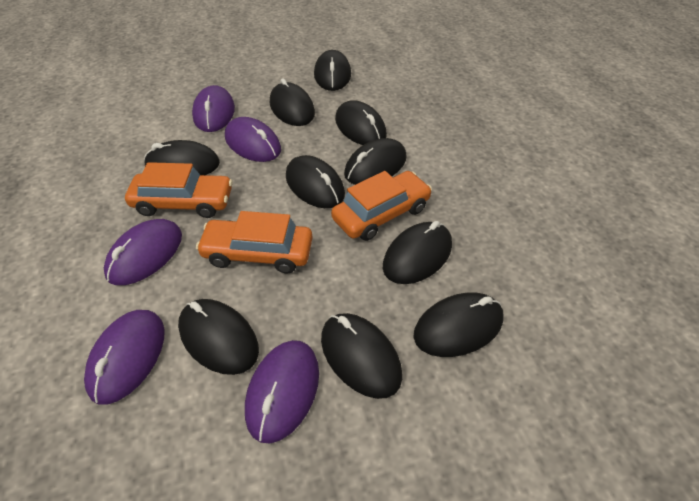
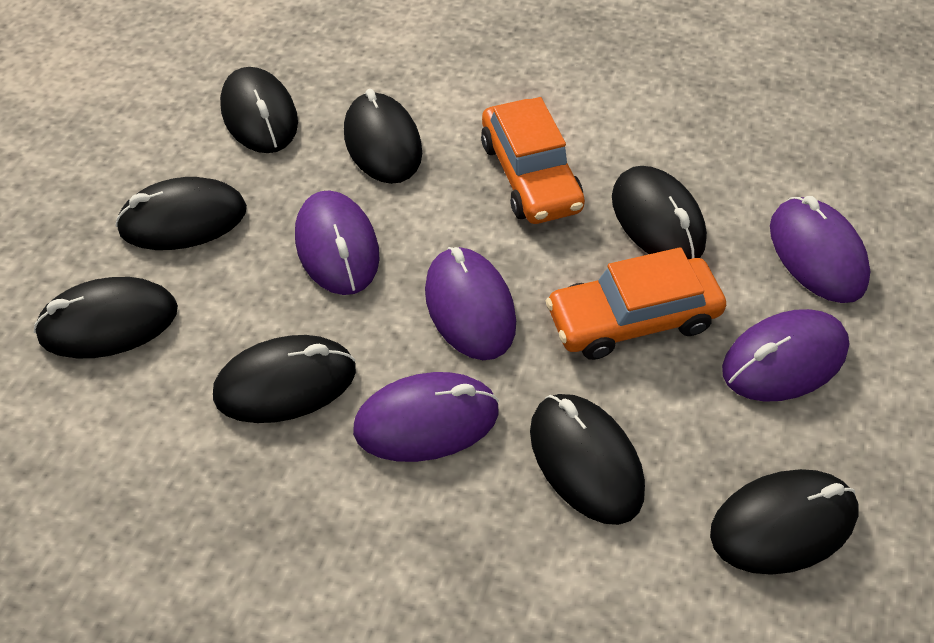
black mouse: 10 -> 8
orange car: 3 -> 2

